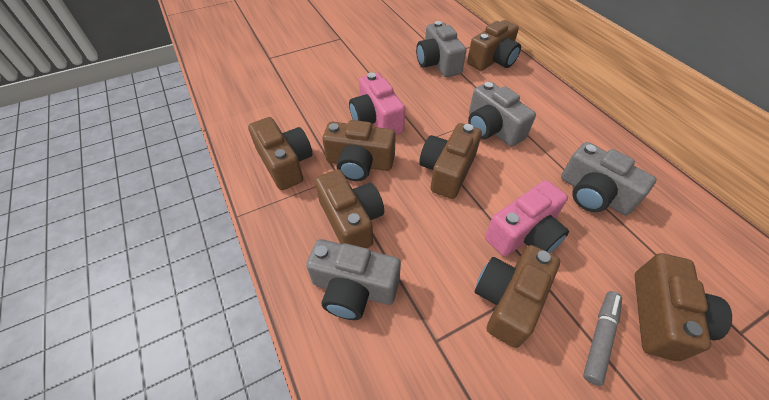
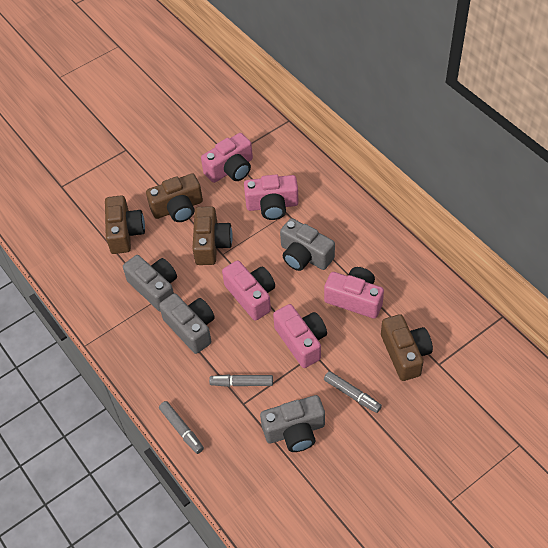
brown camera: 7 -> 4
grey marker: 1 -> 3
pink camera: 2 -> 5

